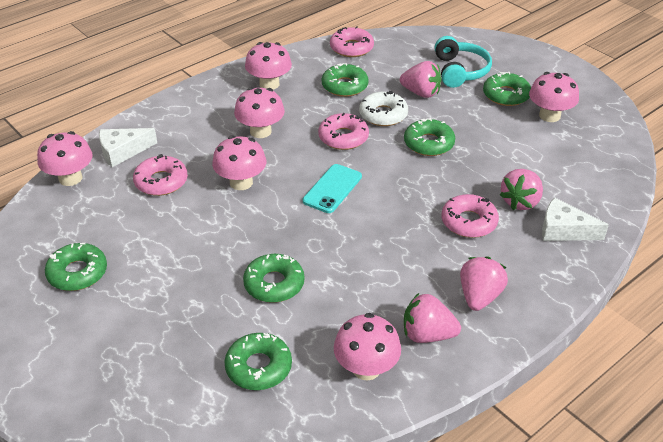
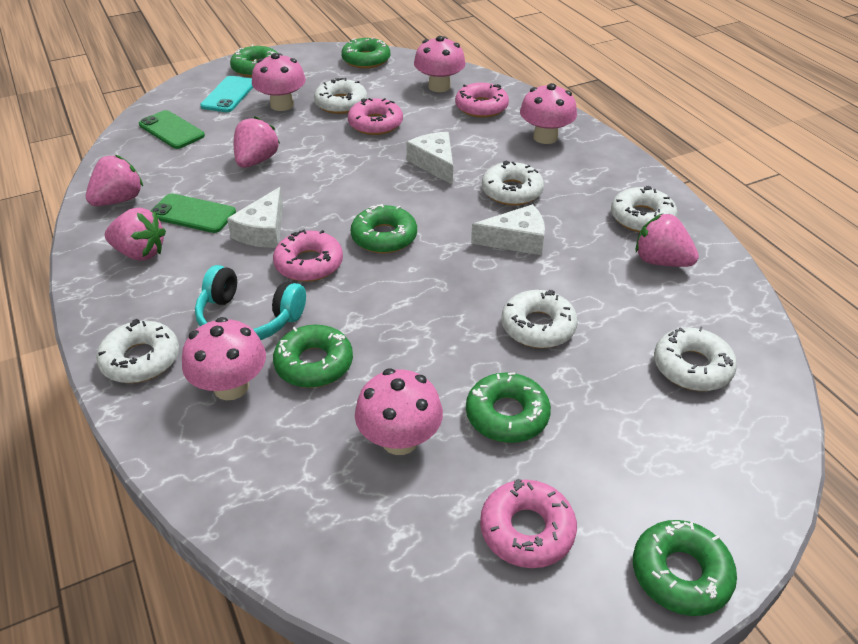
green phone: 0 -> 2
pink mushroom: 6 -> 5
white cheese: 2 -> 3
white donut: 1 -> 6

